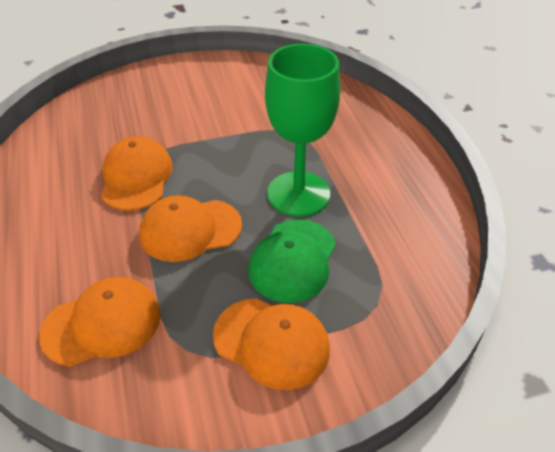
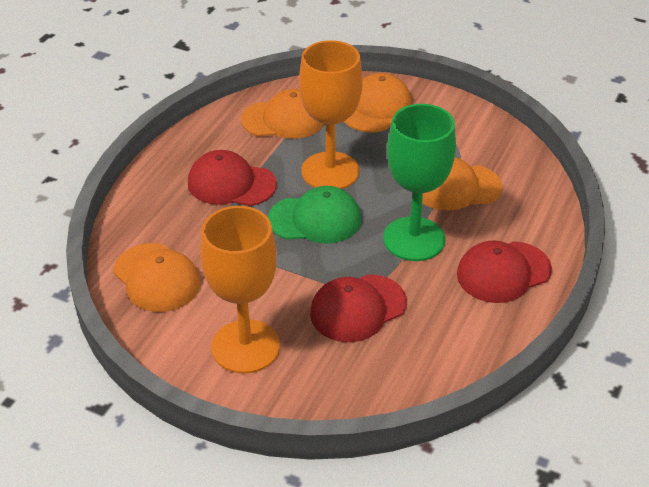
orange goblet: 0 -> 2
red cap: 0 -> 3

